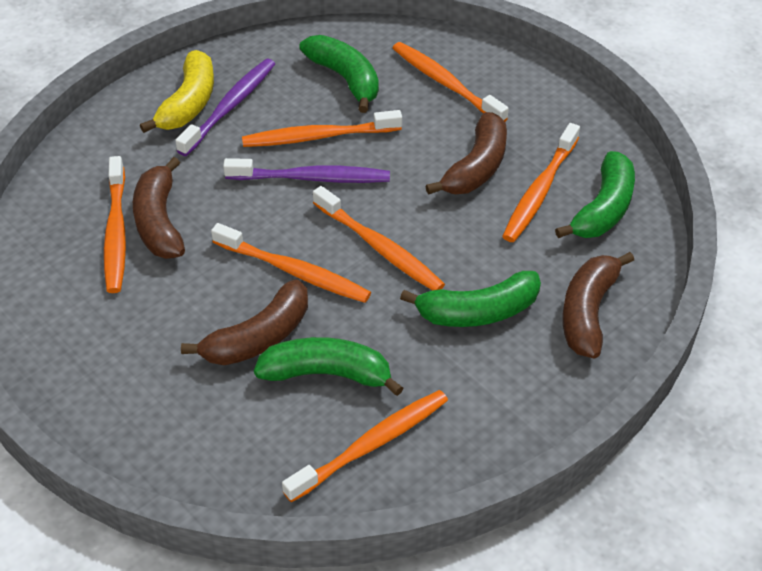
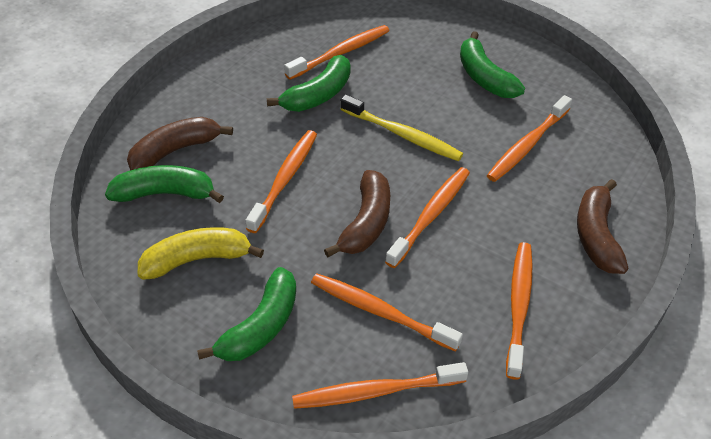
brown banana: 4 -> 3
purple toothbrush: 2 -> 0
yellow toothbrush: 0 -> 1

